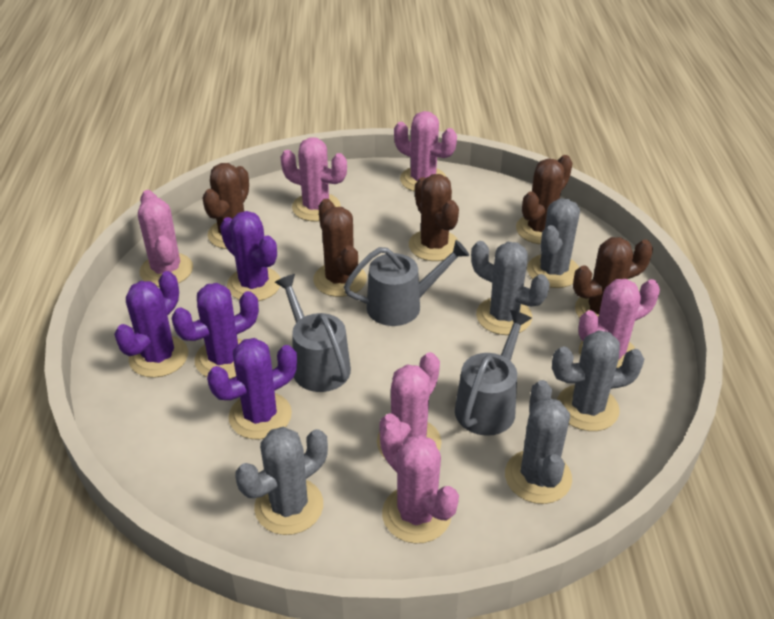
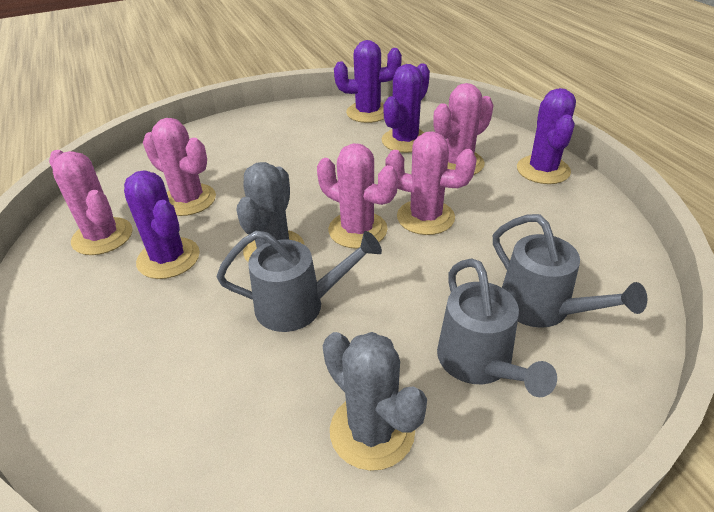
brown cactus: 5 -> 0
grey cactus: 5 -> 2
pink cactus: 6 -> 5

